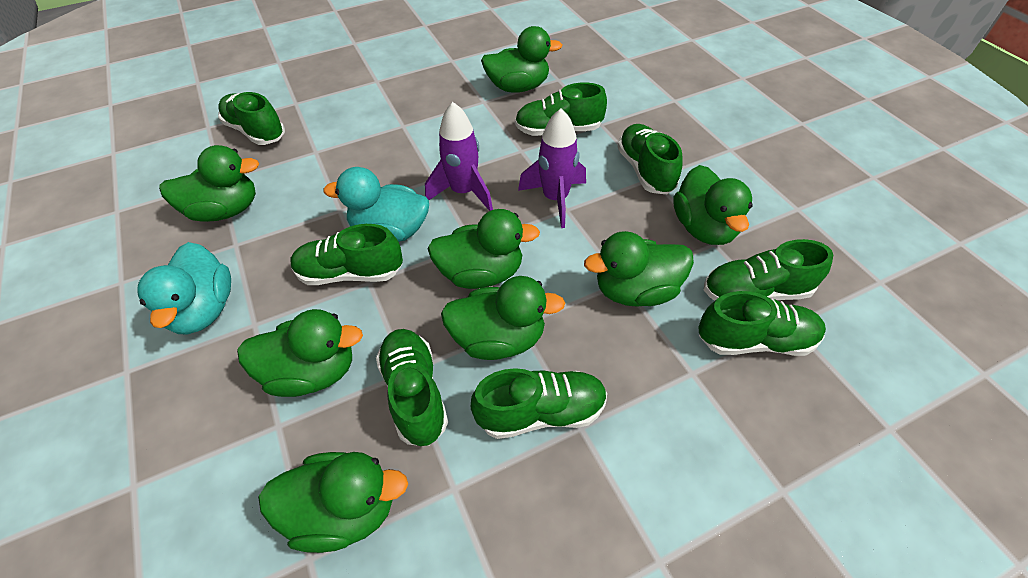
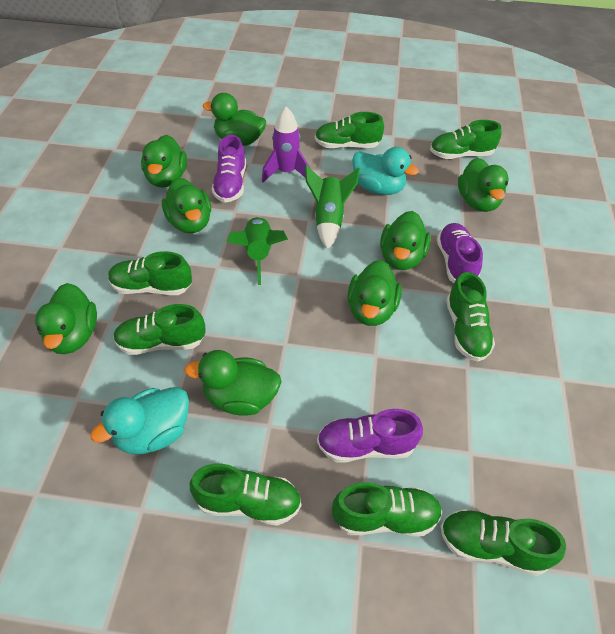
green rocket: 0 -> 2
purple rocket: 2 -> 1
purple shoe: 0 -> 3

